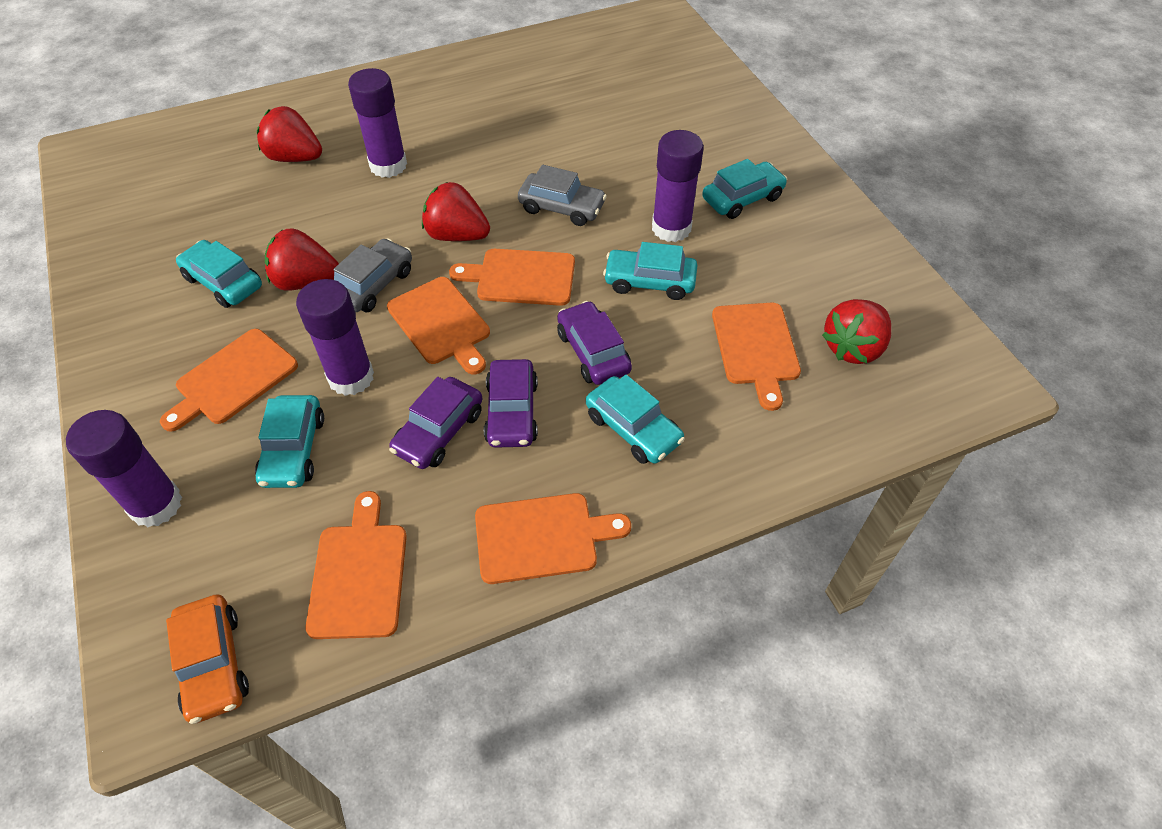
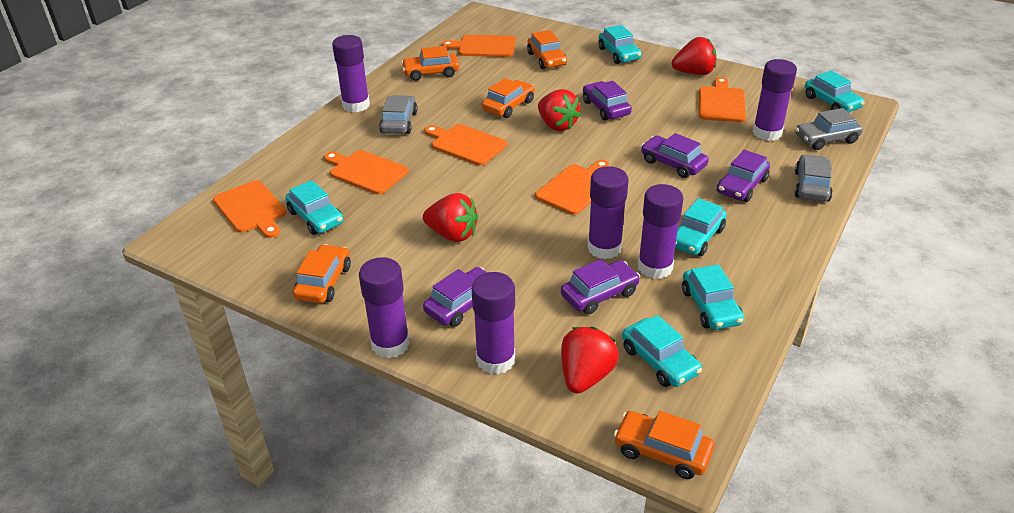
grey car: 2 -> 3
orange car: 1 -> 5
purple car: 3 -> 5
purple glue stick: 4 -> 6
turquoise car: 5 -> 6

